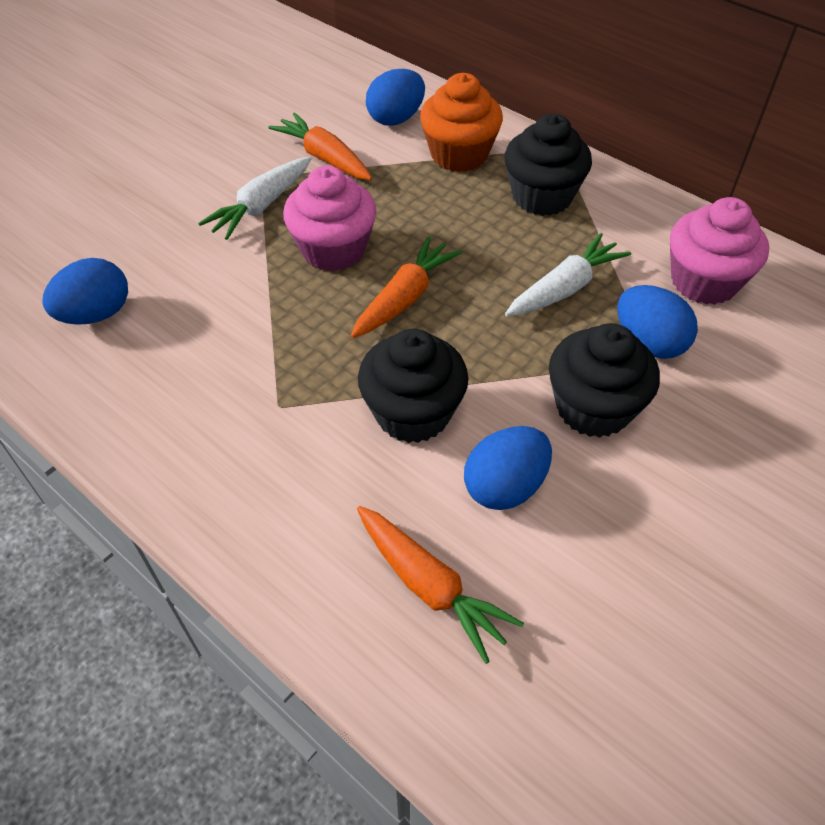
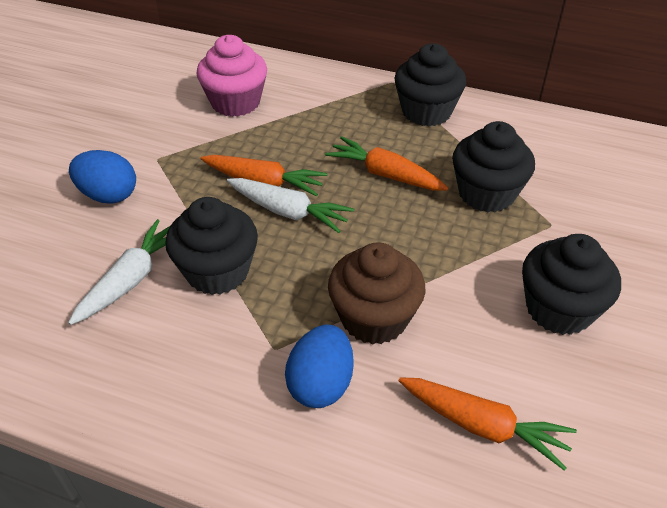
black cupcake: 3 -> 4
blue egg: 4 -> 2
brown cupcake: 0 -> 1
orange cupcake: 1 -> 0
pink cupcake: 2 -> 1

